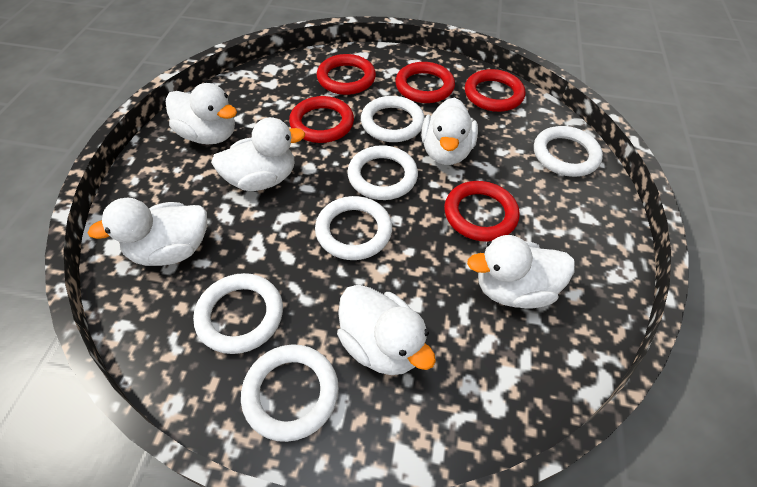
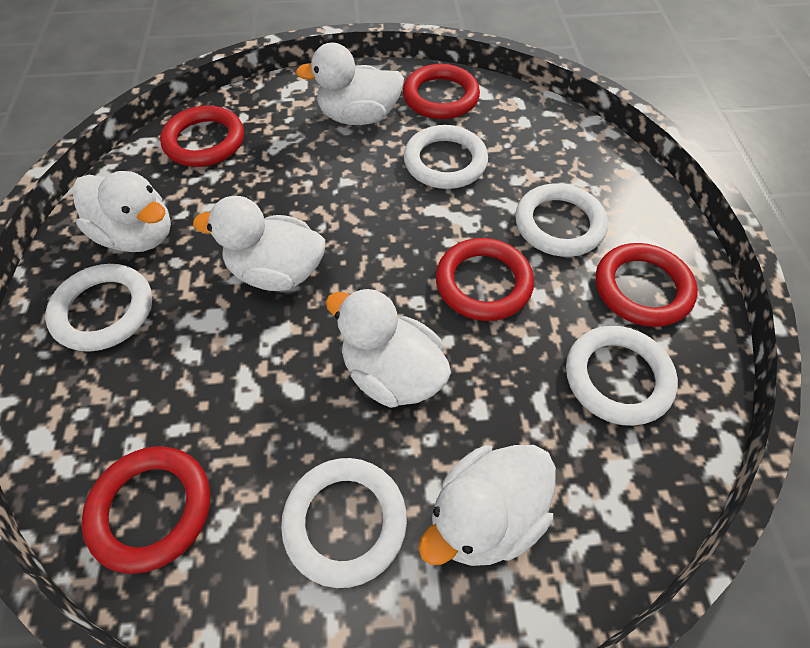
white duck: 6 -> 5
white ring: 6 -> 5

